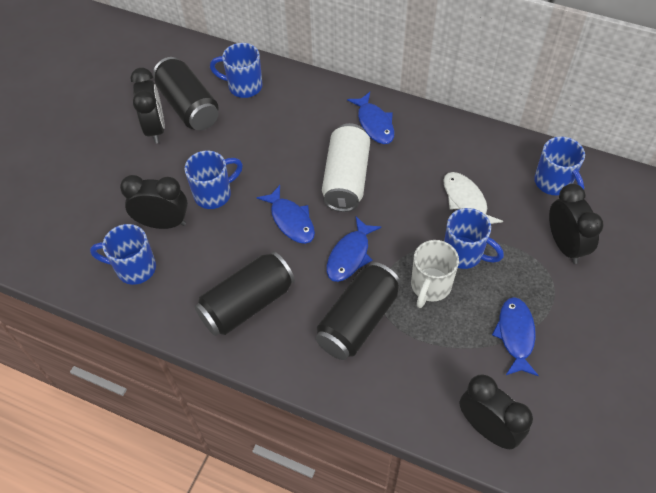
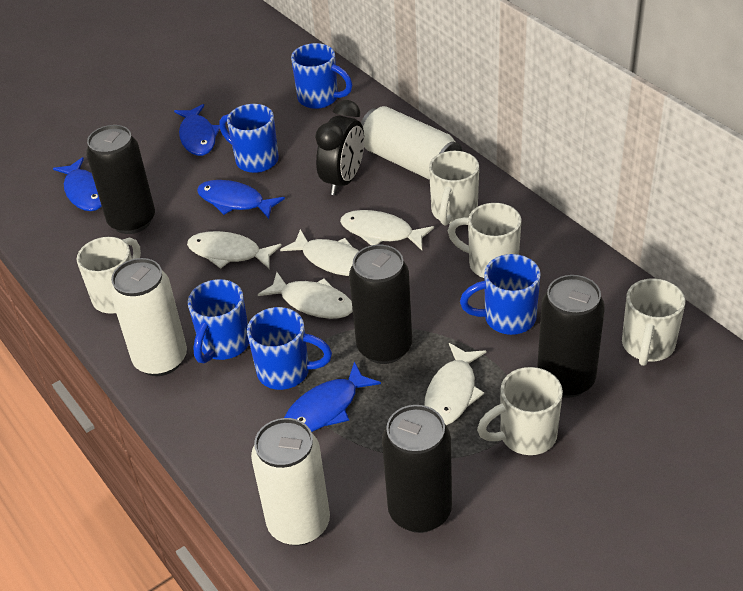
black can: 3 -> 4
black clock: 4 -> 1
white can: 1 -> 3
white fish: 1 -> 5
white mug: 1 -> 5

